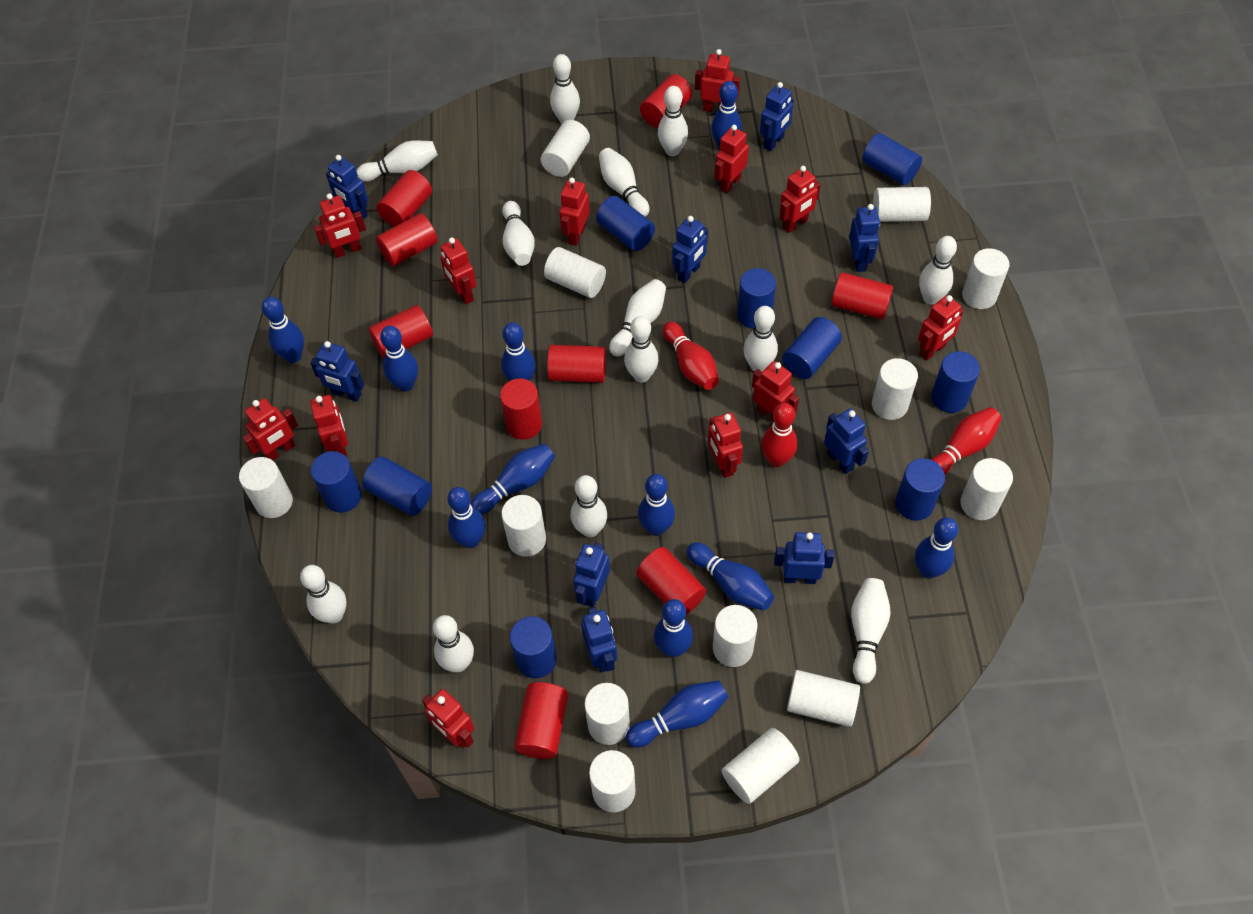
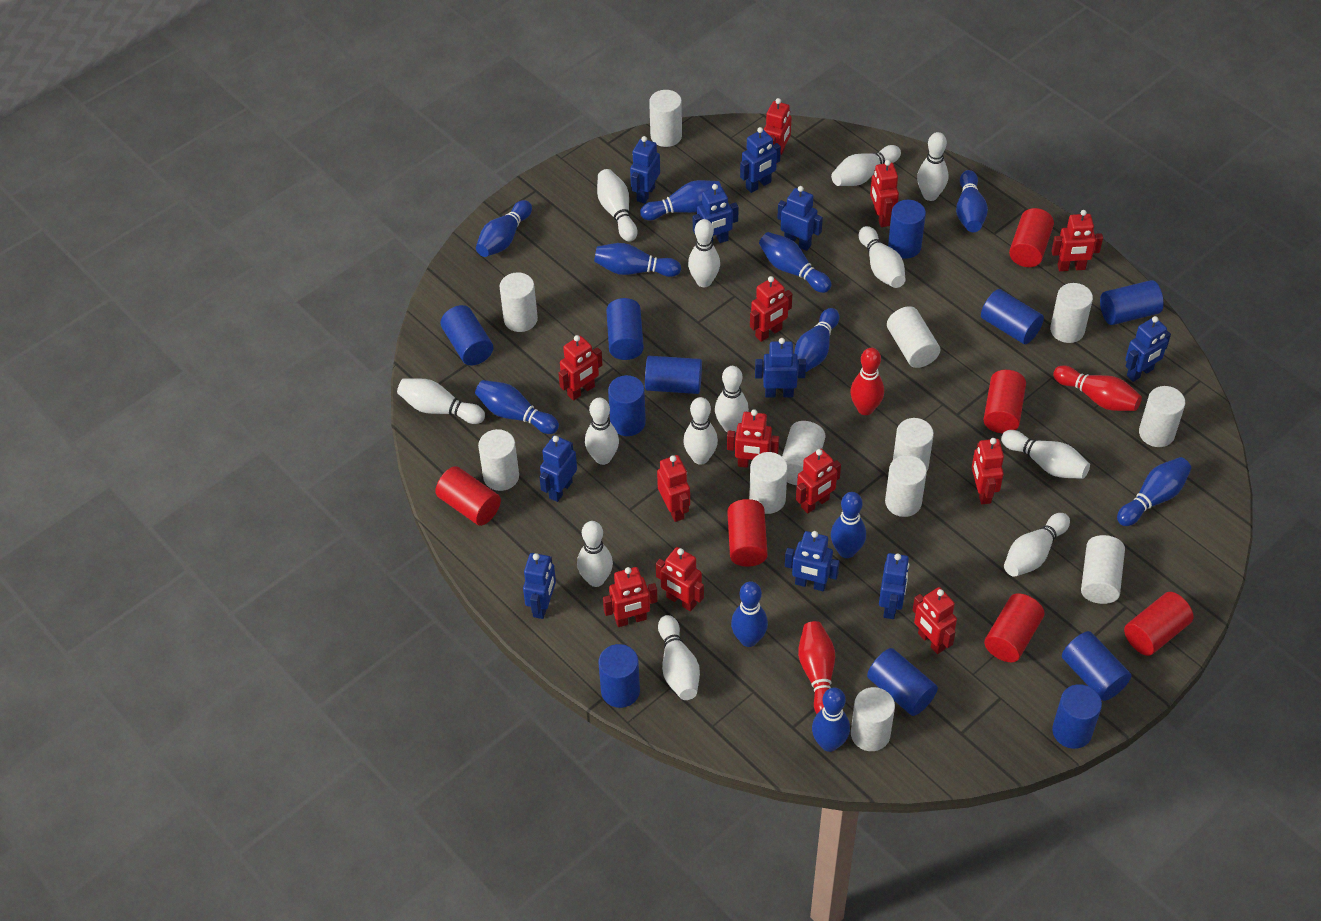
blue cylinder: 9 -> 11
blue robot: 9 -> 10
red cylinder: 9 -> 6
white cylinder: 13 -> 12

